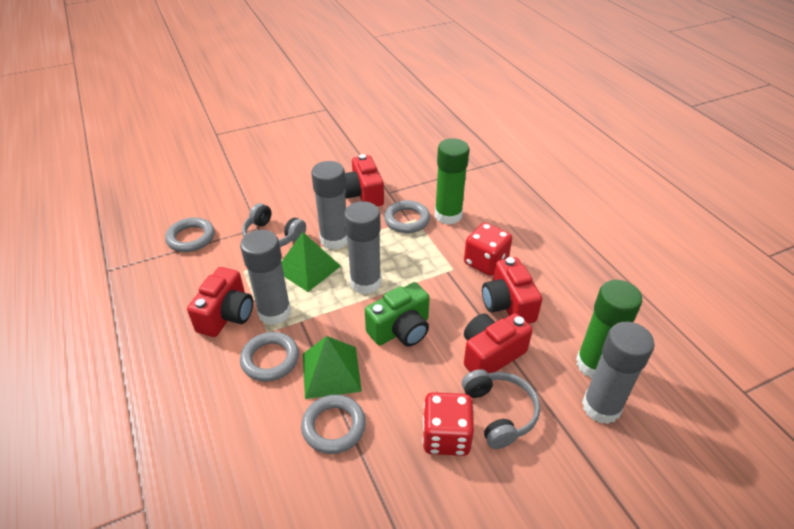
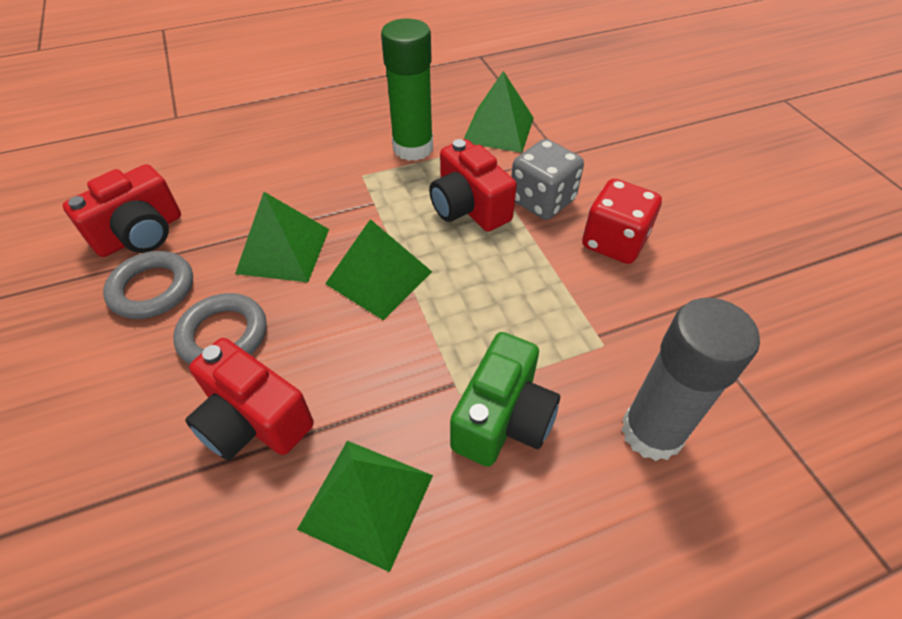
green glue stick: 2 -> 1
green pyramid: 2 -> 4
grey dice: 0 -> 1
grey glue stick: 4 -> 1
grey headphones: 2 -> 0
grey ring: 4 -> 2
red camera: 4 -> 3
red dice: 2 -> 1

